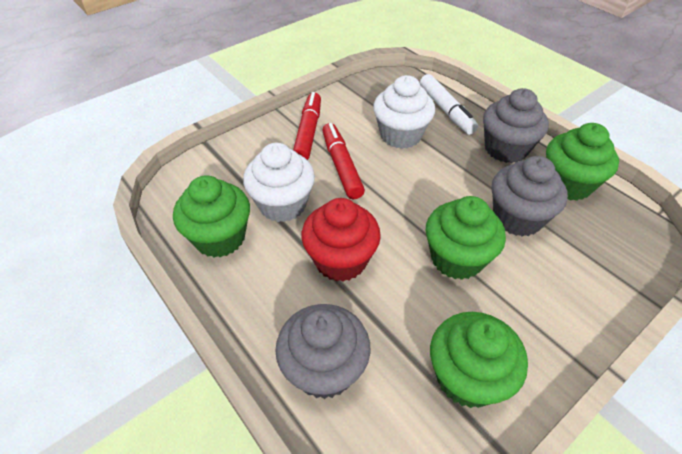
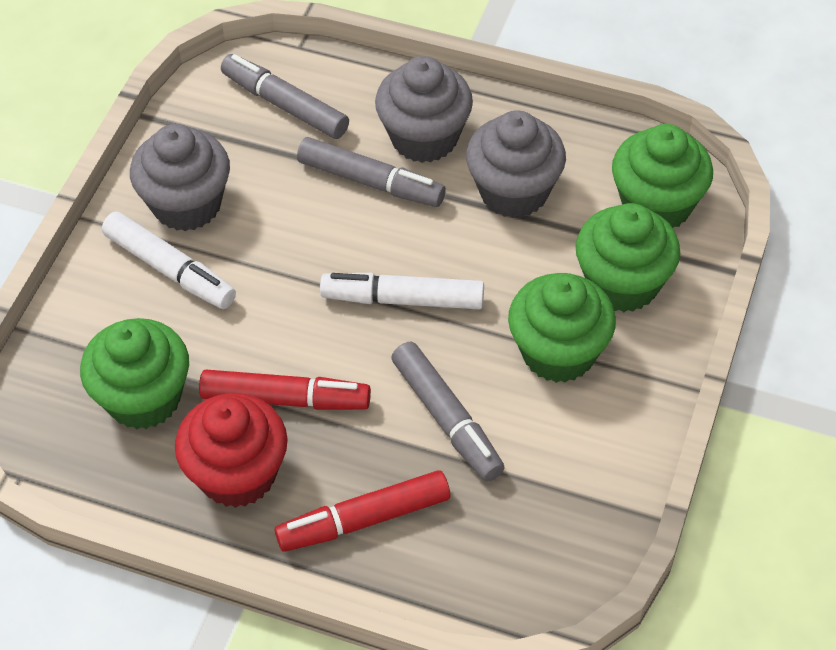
grey marker: 0 -> 3
white cupcake: 2 -> 0
white marker: 1 -> 2

